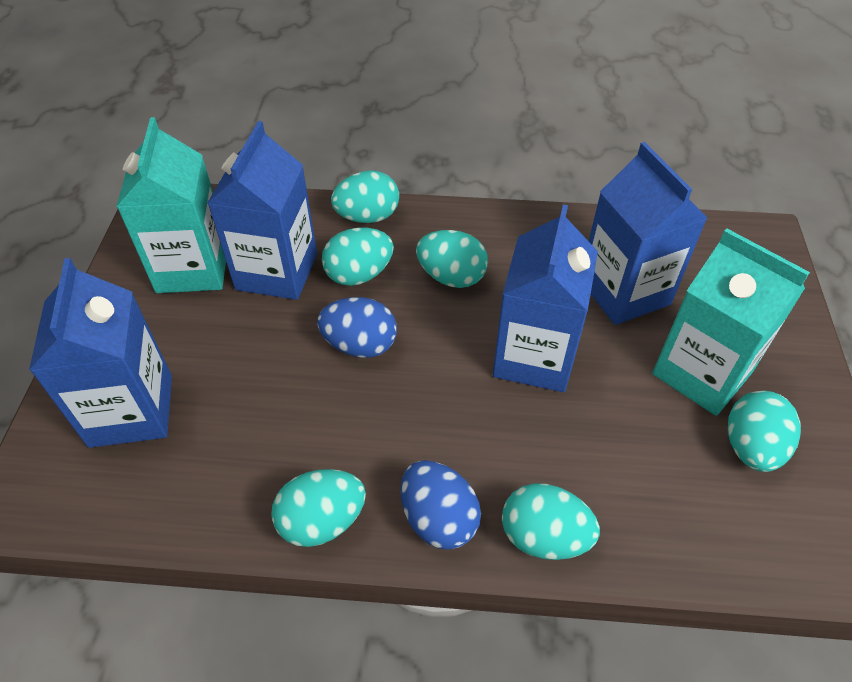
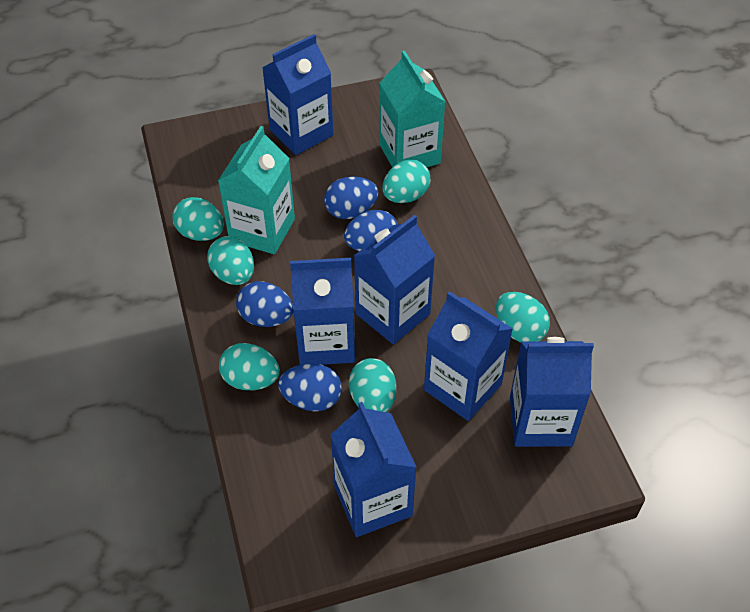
blue carton: 4 -> 6
blue egg: 2 -> 4

